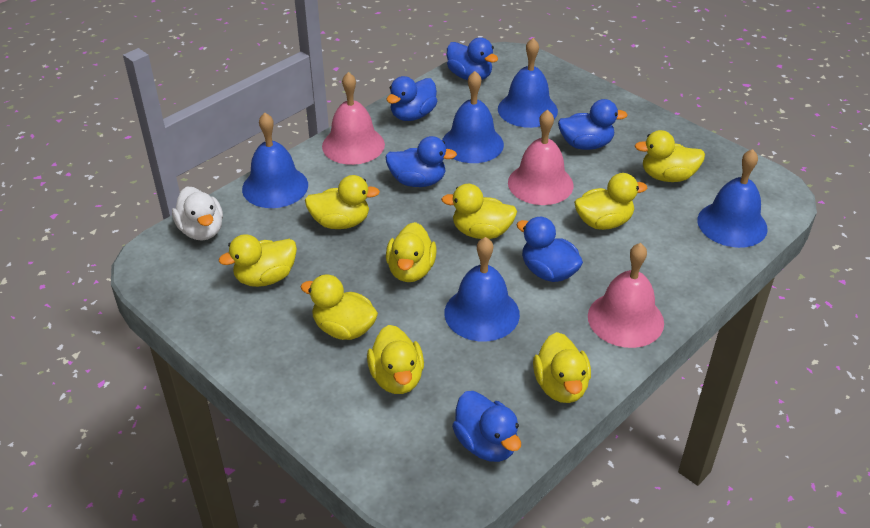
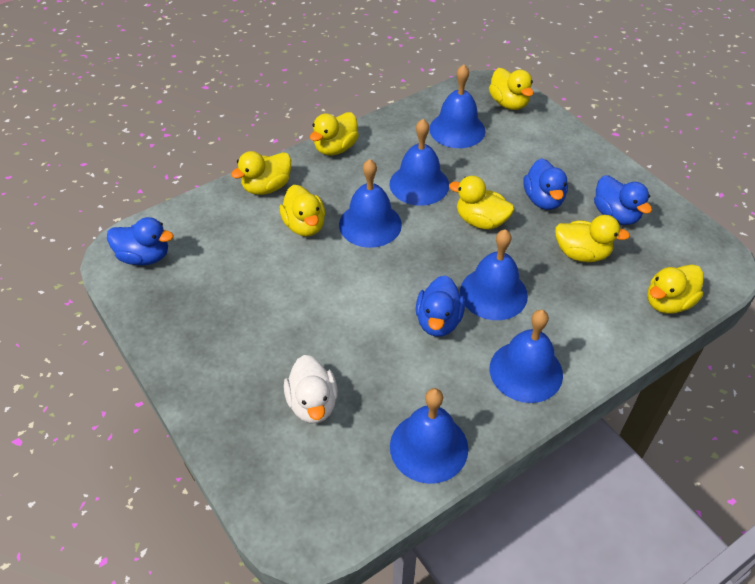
blue bell: 5 -> 6
blue duck: 6 -> 4
pink bell: 3 -> 0
yellow duck: 9 -> 7

